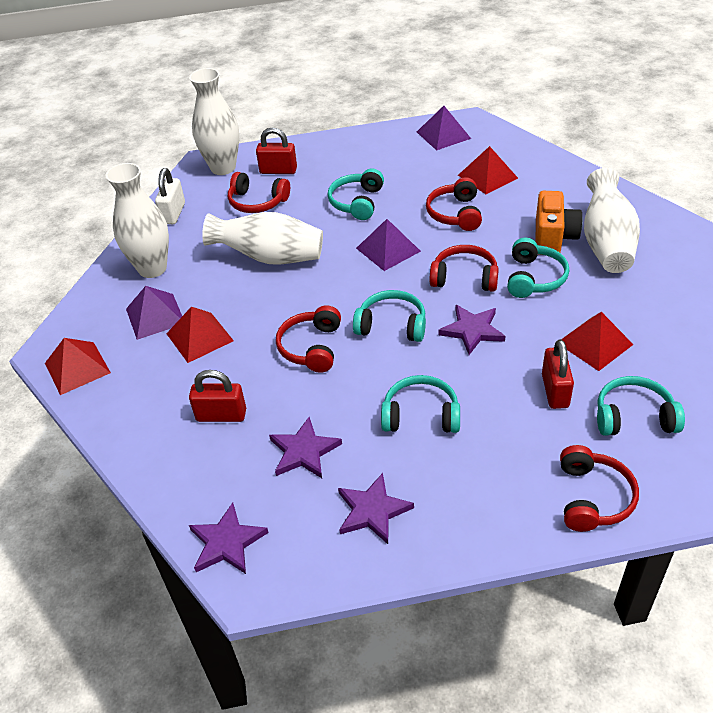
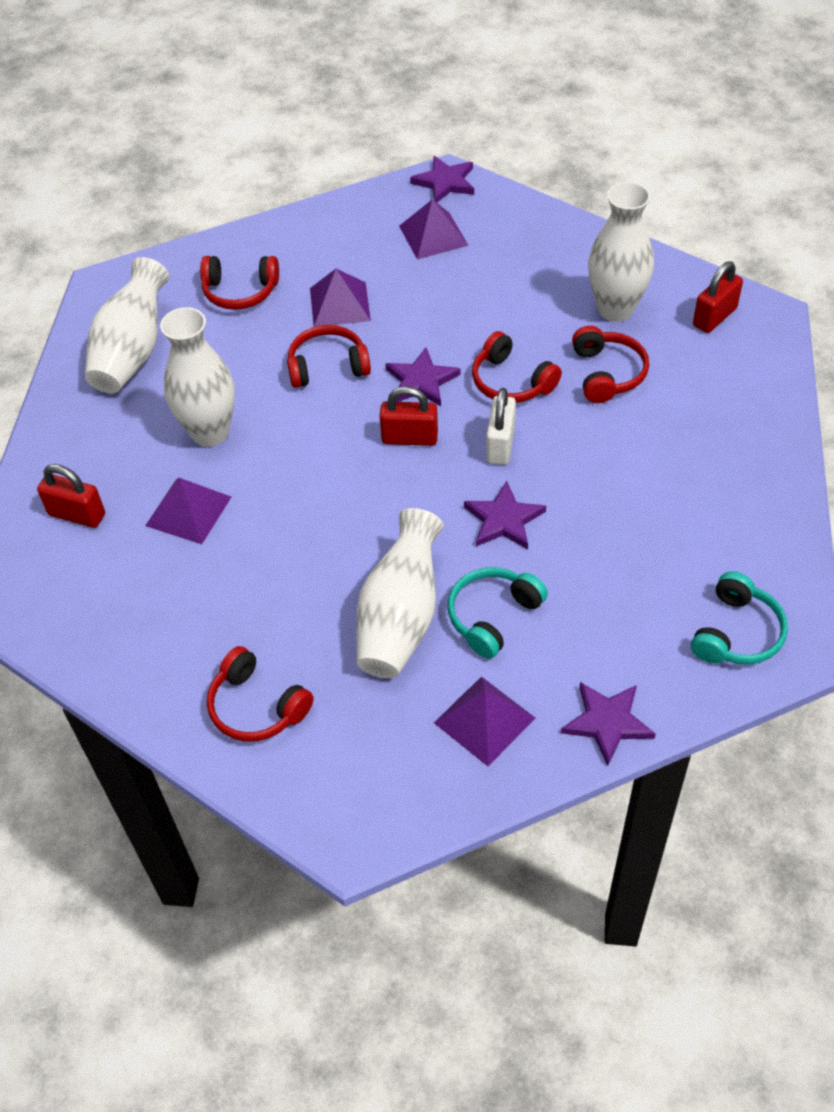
orange camera: 1 -> 0
purple pyramid: 3 -> 4
red pyramid: 4 -> 0
turquoise headphones: 5 -> 2

